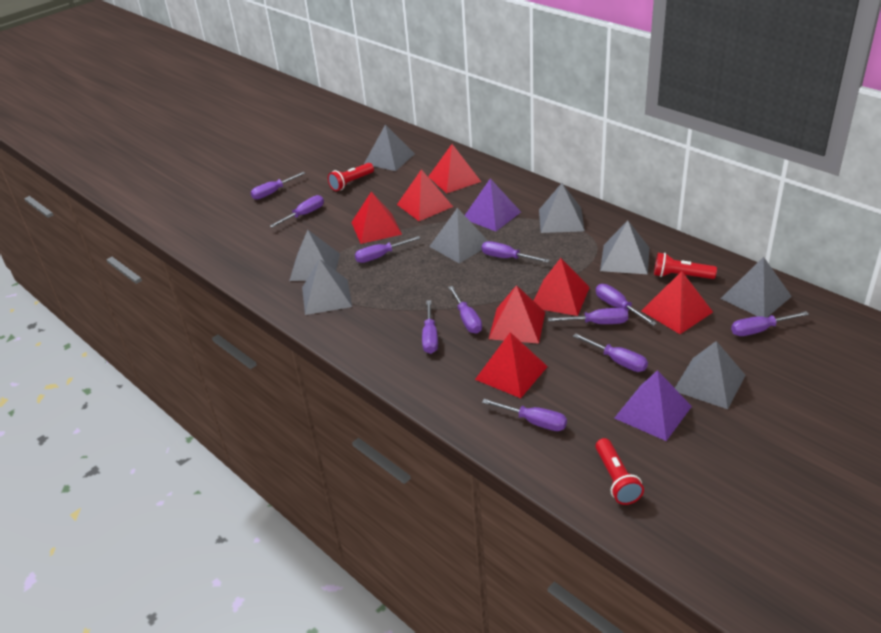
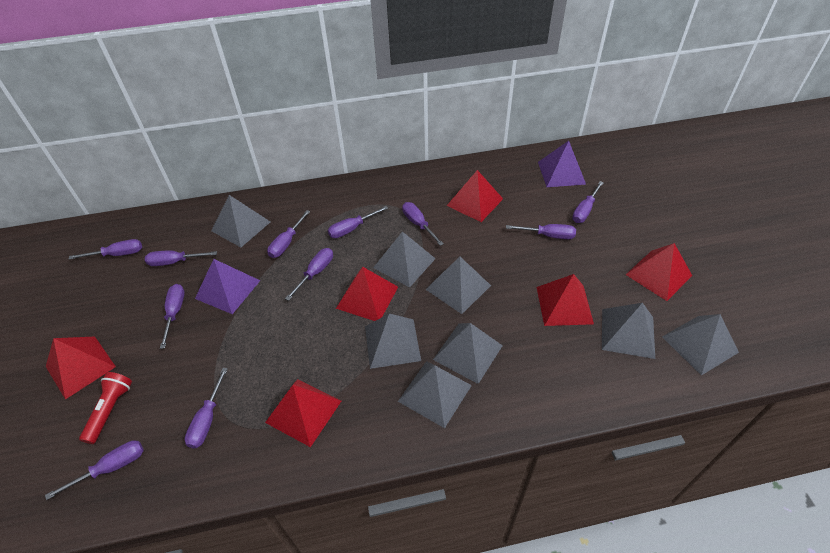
red flashlight: 3 -> 1
red pyramid: 7 -> 6

